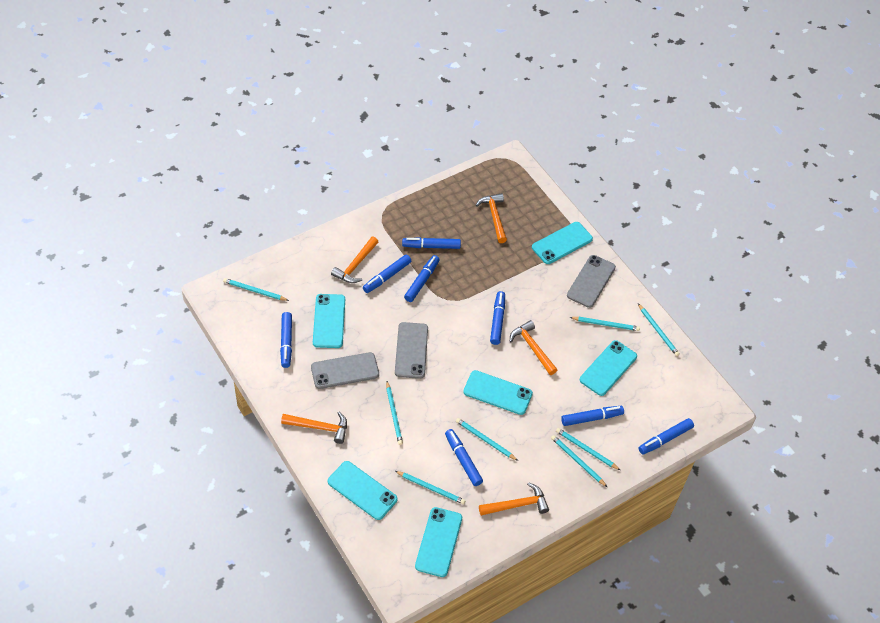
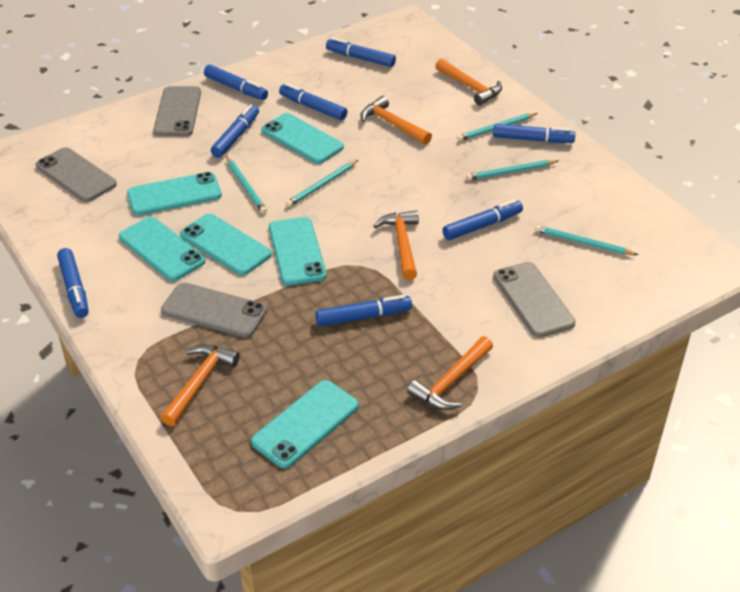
grey phone: 3 -> 4
turquoise pencil: 8 -> 5

